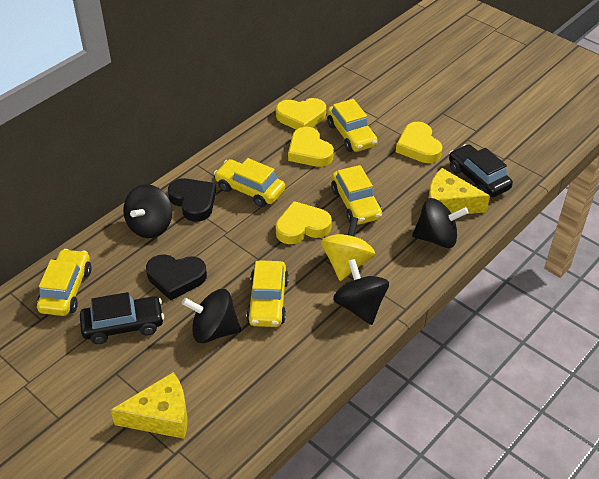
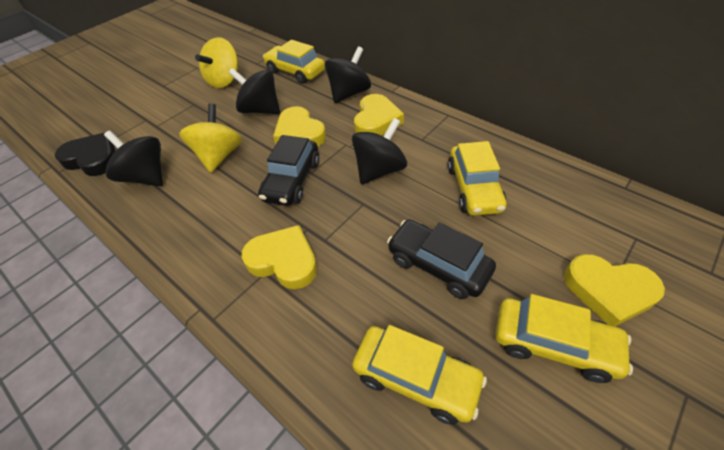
black heart: 2 -> 1
yellow car: 5 -> 4
yellow cheese: 2 -> 0
yellow spinning top: 1 -> 2

